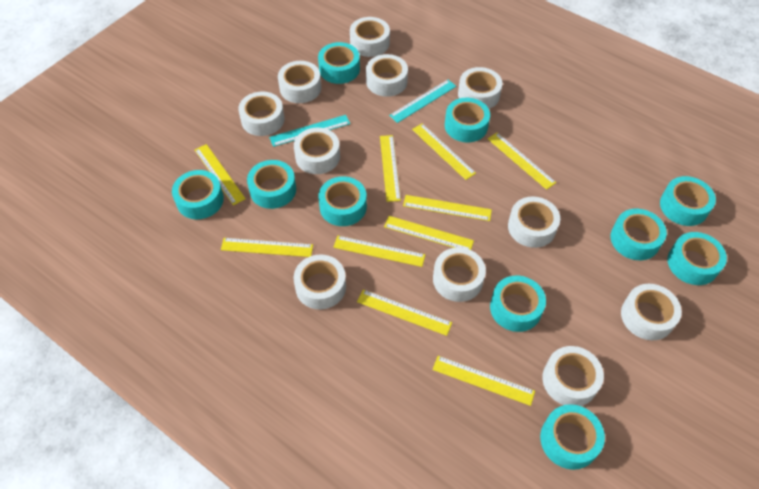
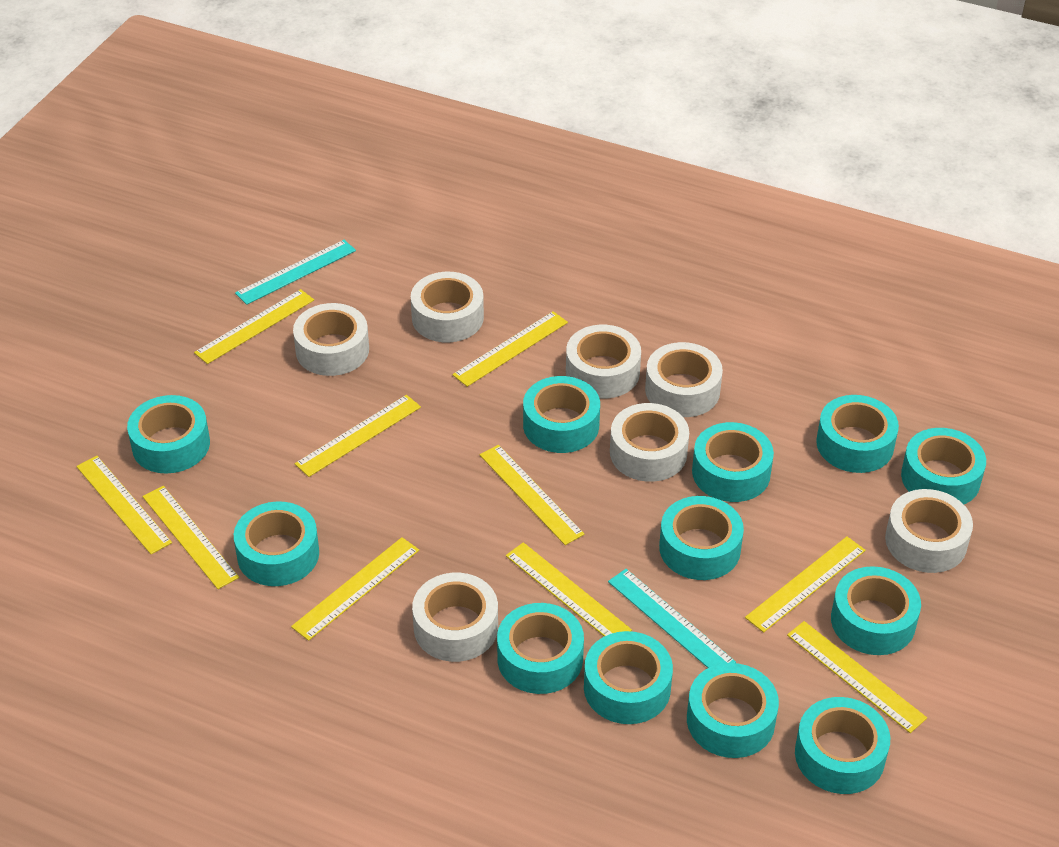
turquoise tape: 10 -> 12
white tape: 11 -> 7

